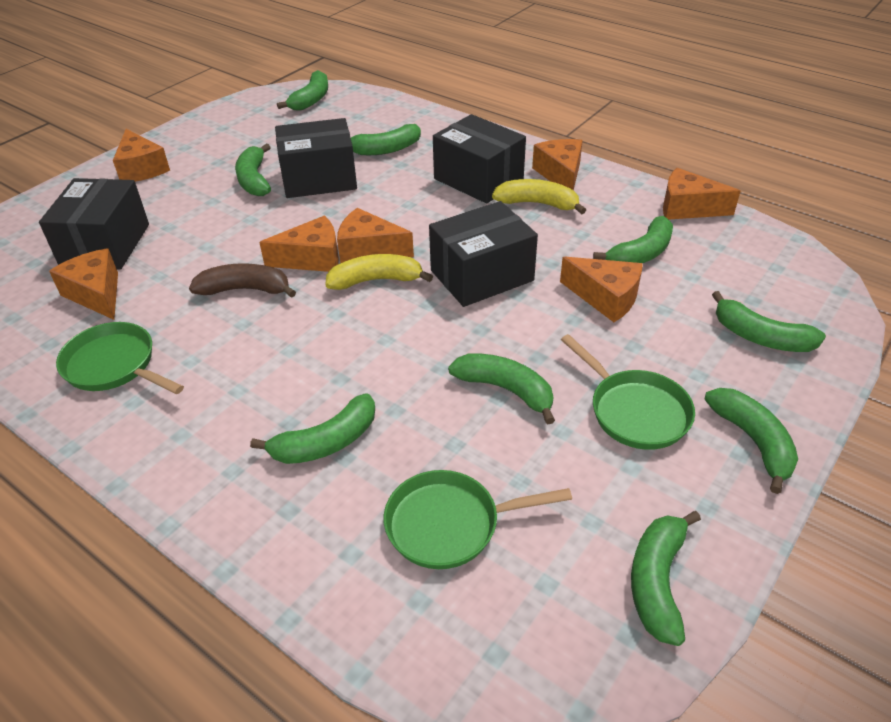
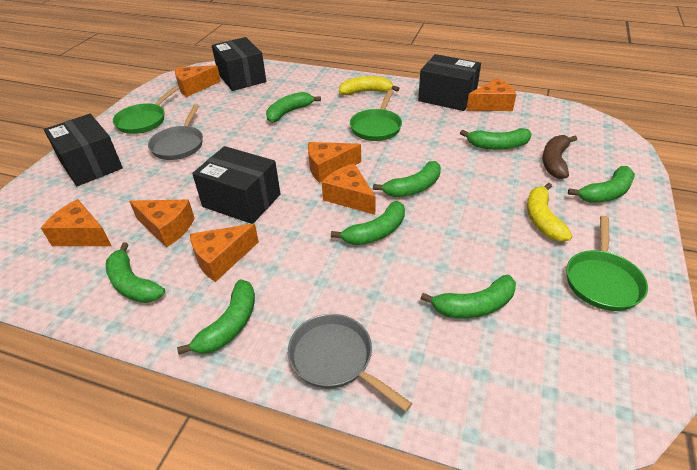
green banana: 9 -> 8
grey pan: 0 -> 2

